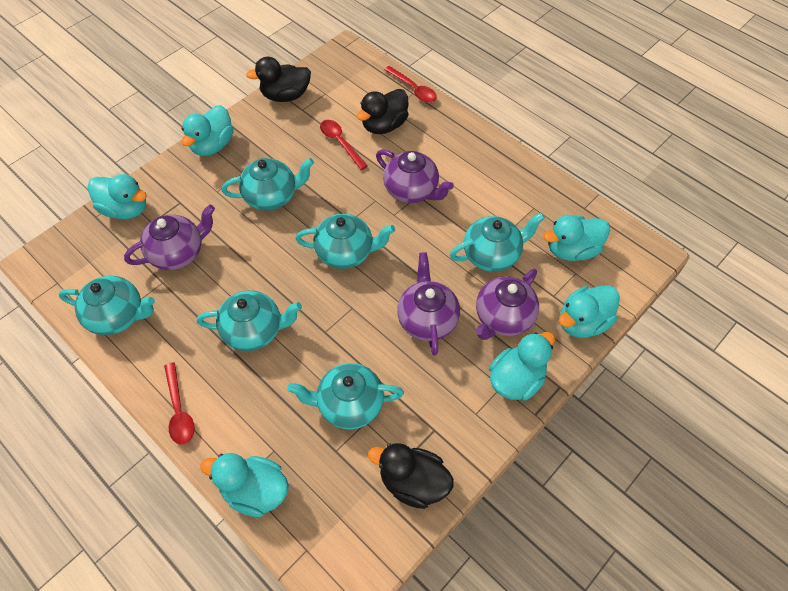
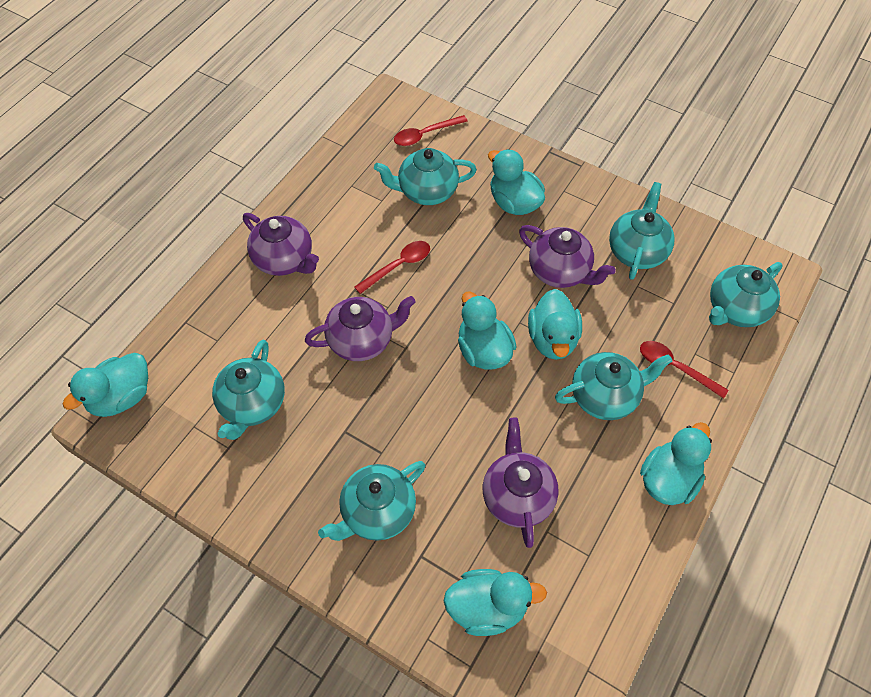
black duck: 3 -> 0

